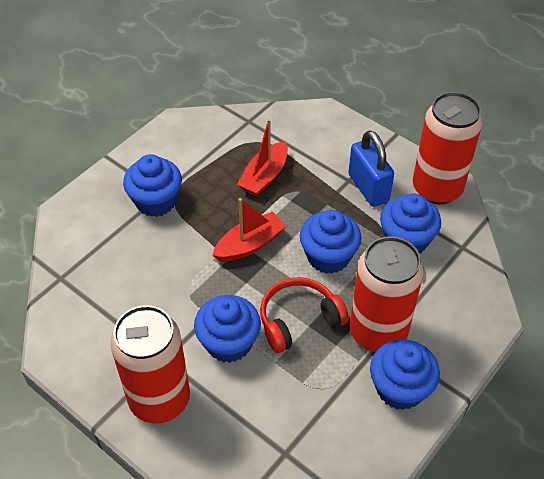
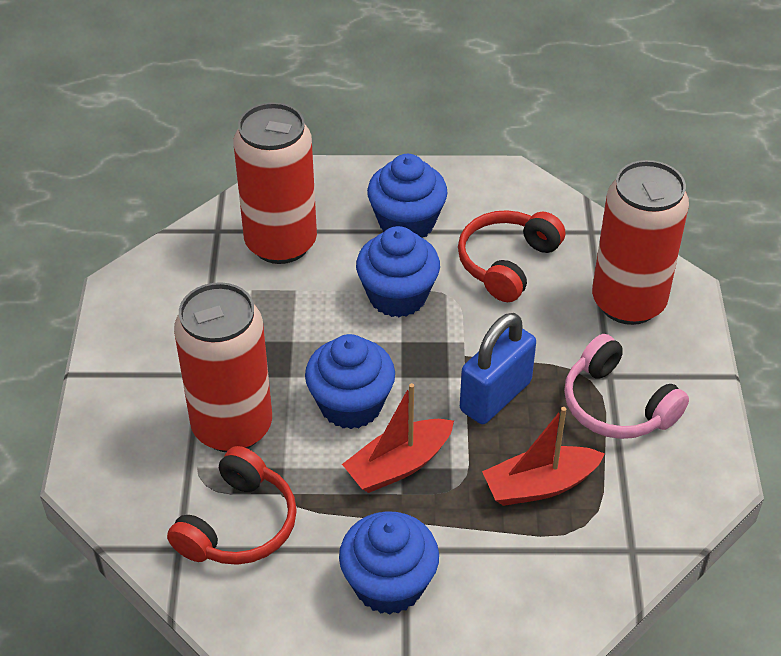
blue cupcake: 5 -> 4
pink headphones: 0 -> 1
red headphones: 1 -> 2

